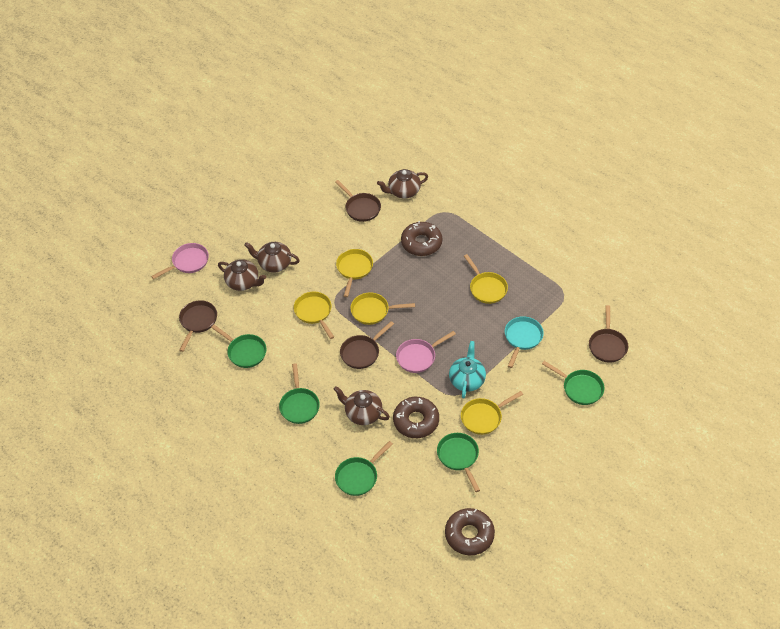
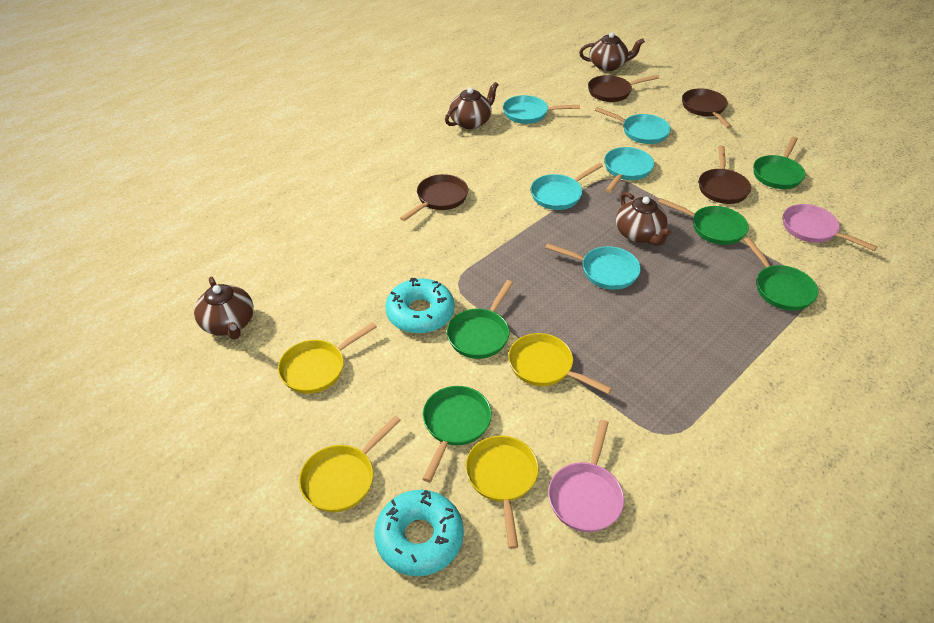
brown donut: 3 -> 0
turquoise donut: 0 -> 2
turquoise pan: 1 -> 5
turquoise teapot: 1 -> 0
yellow pan: 5 -> 4

